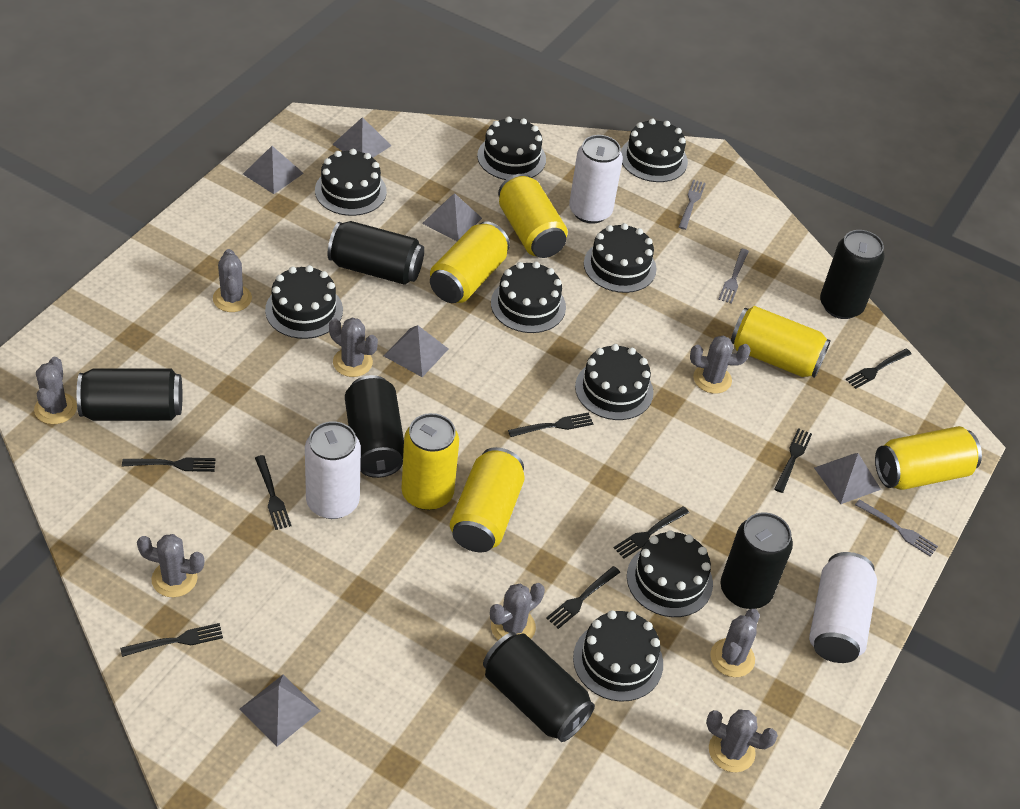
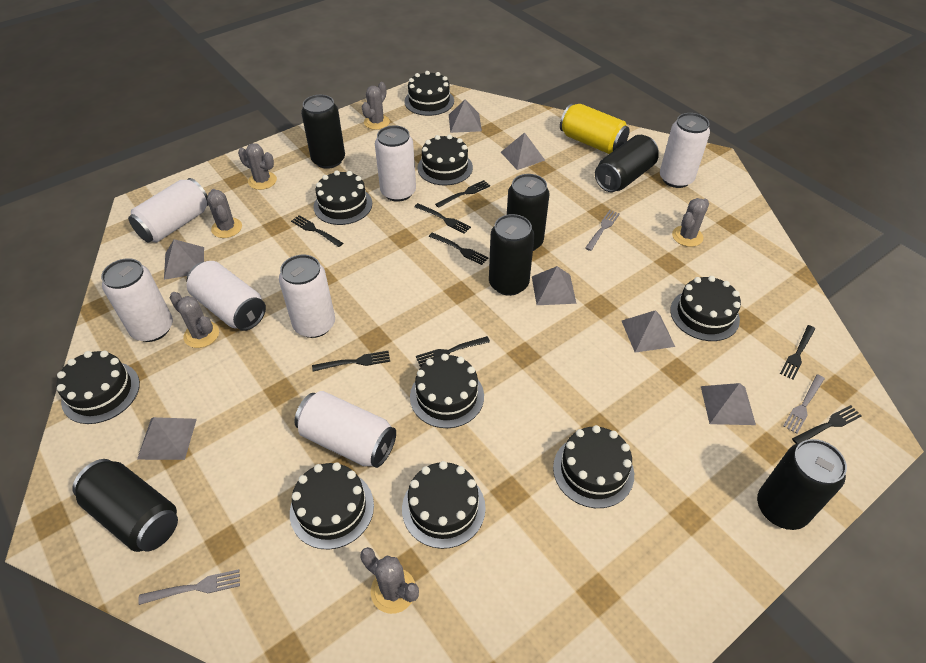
grey cactus: 8 -> 6
grey pyramid: 6 -> 7
white can: 3 -> 7
yellow can: 6 -> 1

